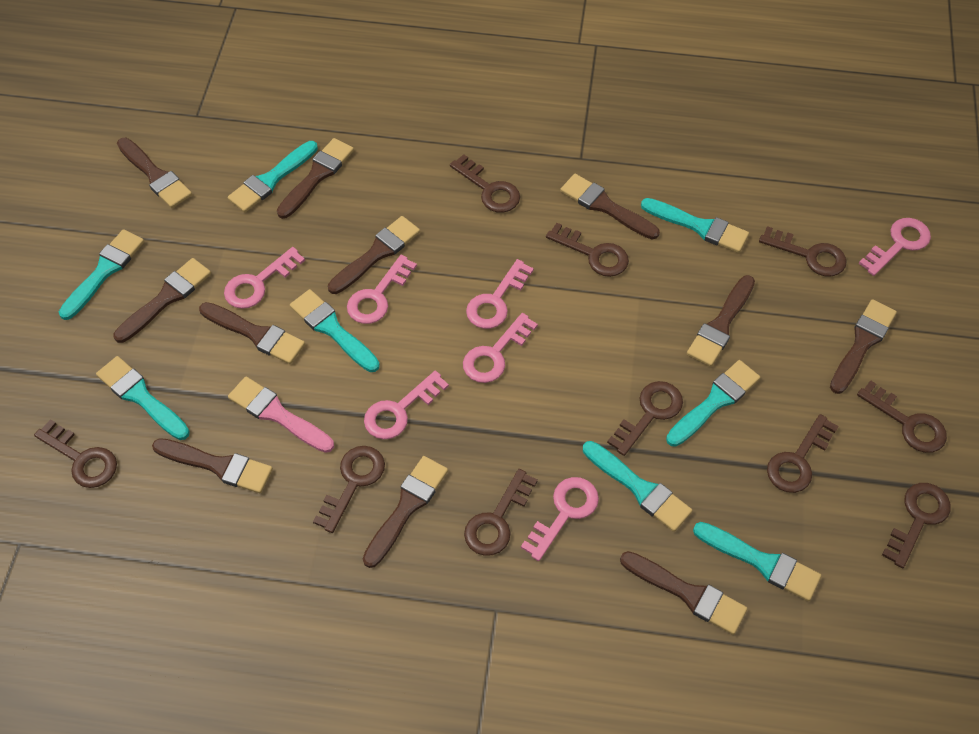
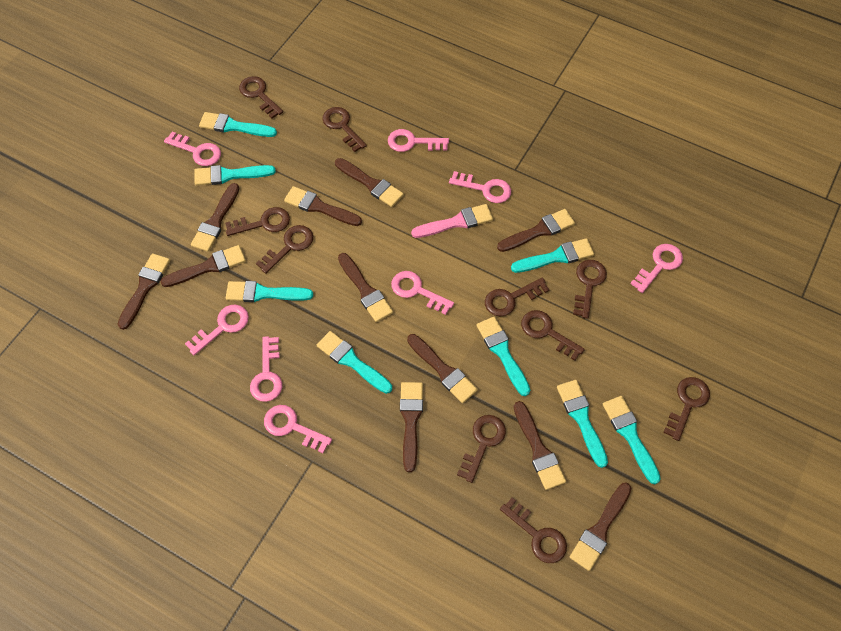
pink key: 7 -> 8

